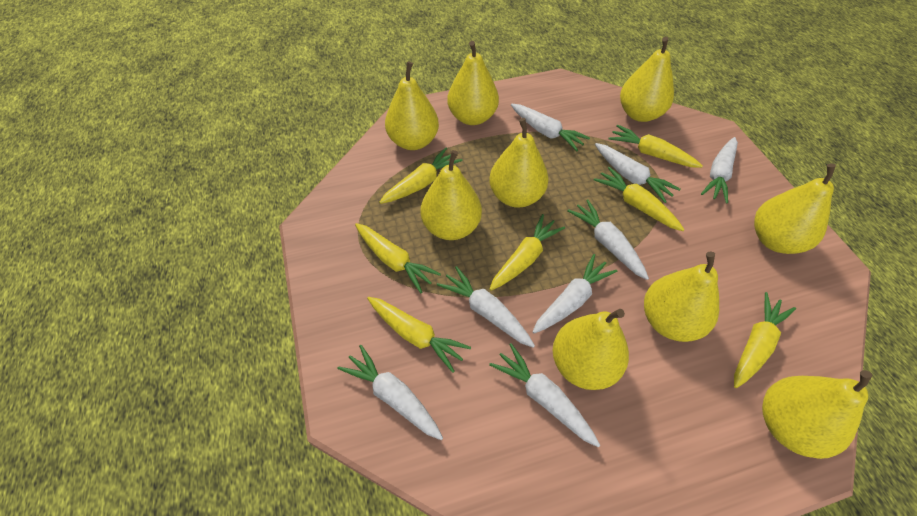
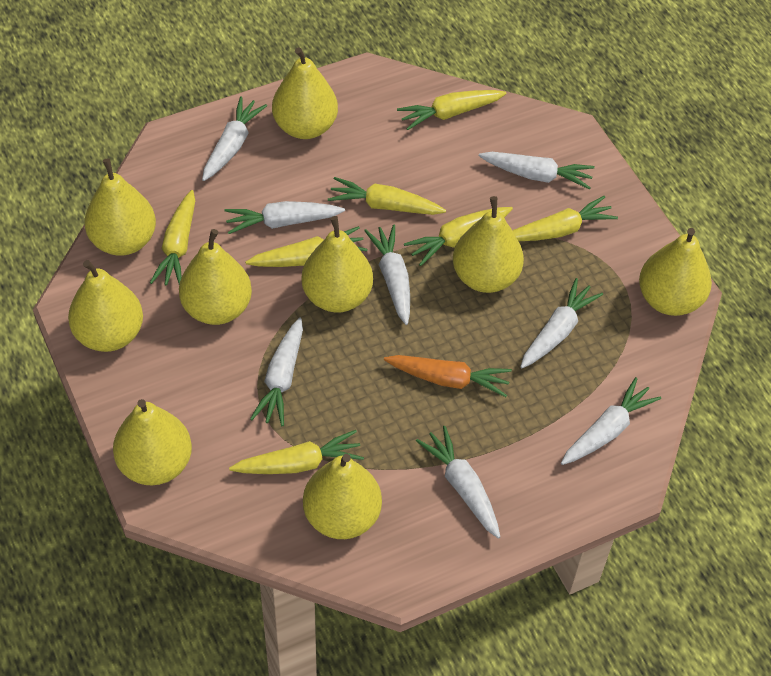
orange carrot: 0 -> 1

